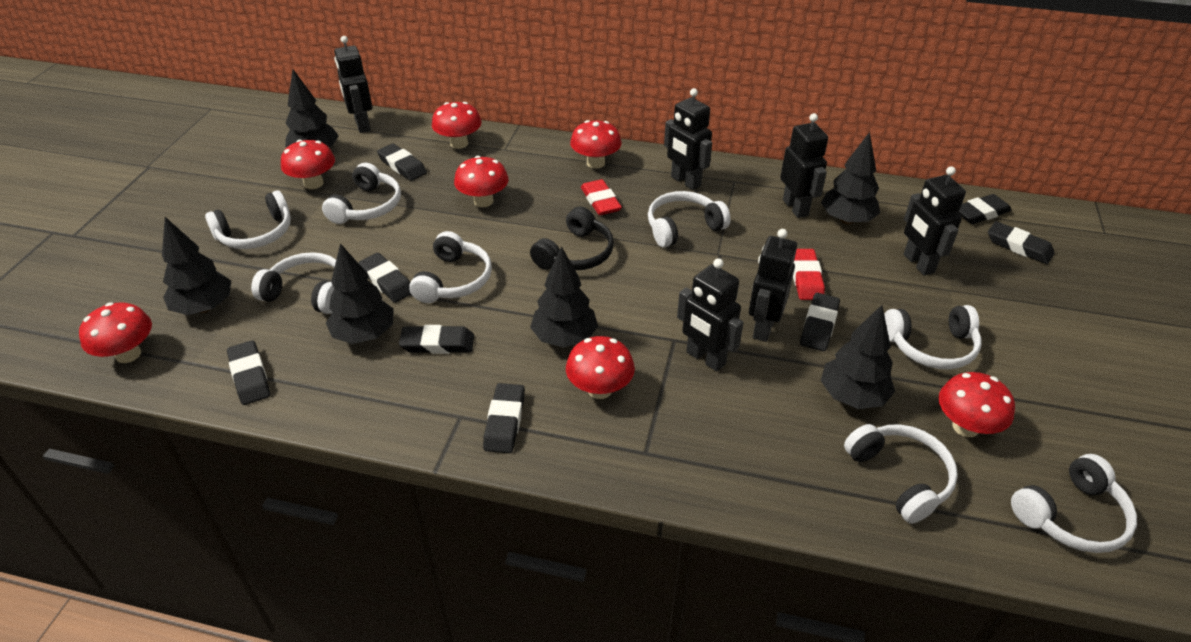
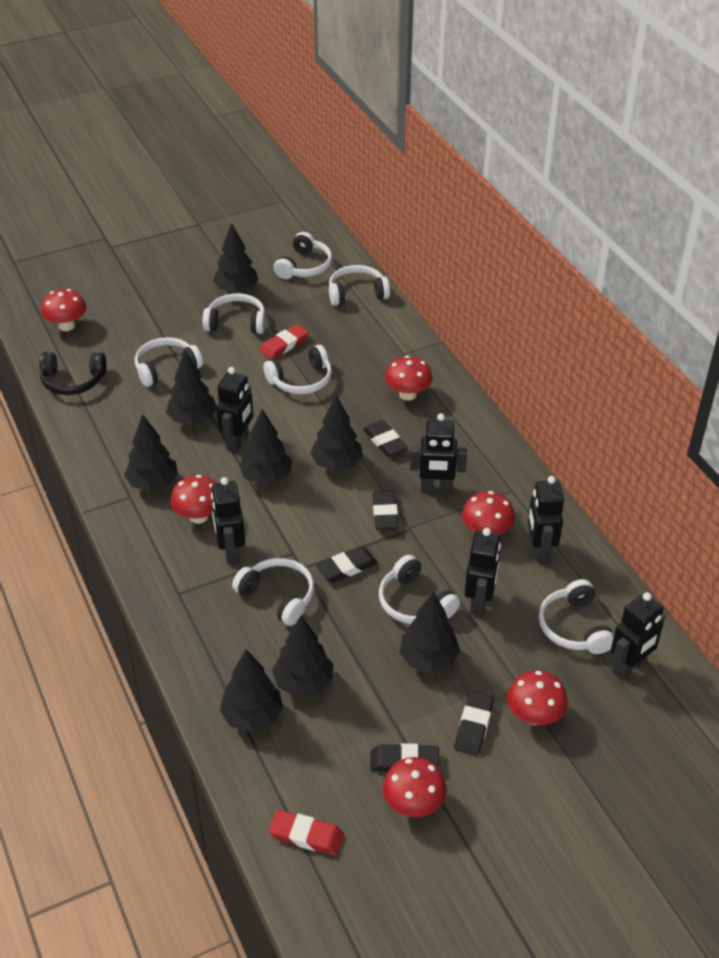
black eraser: 8 -> 5
black tree: 6 -> 8
red mushroom: 7 -> 6

